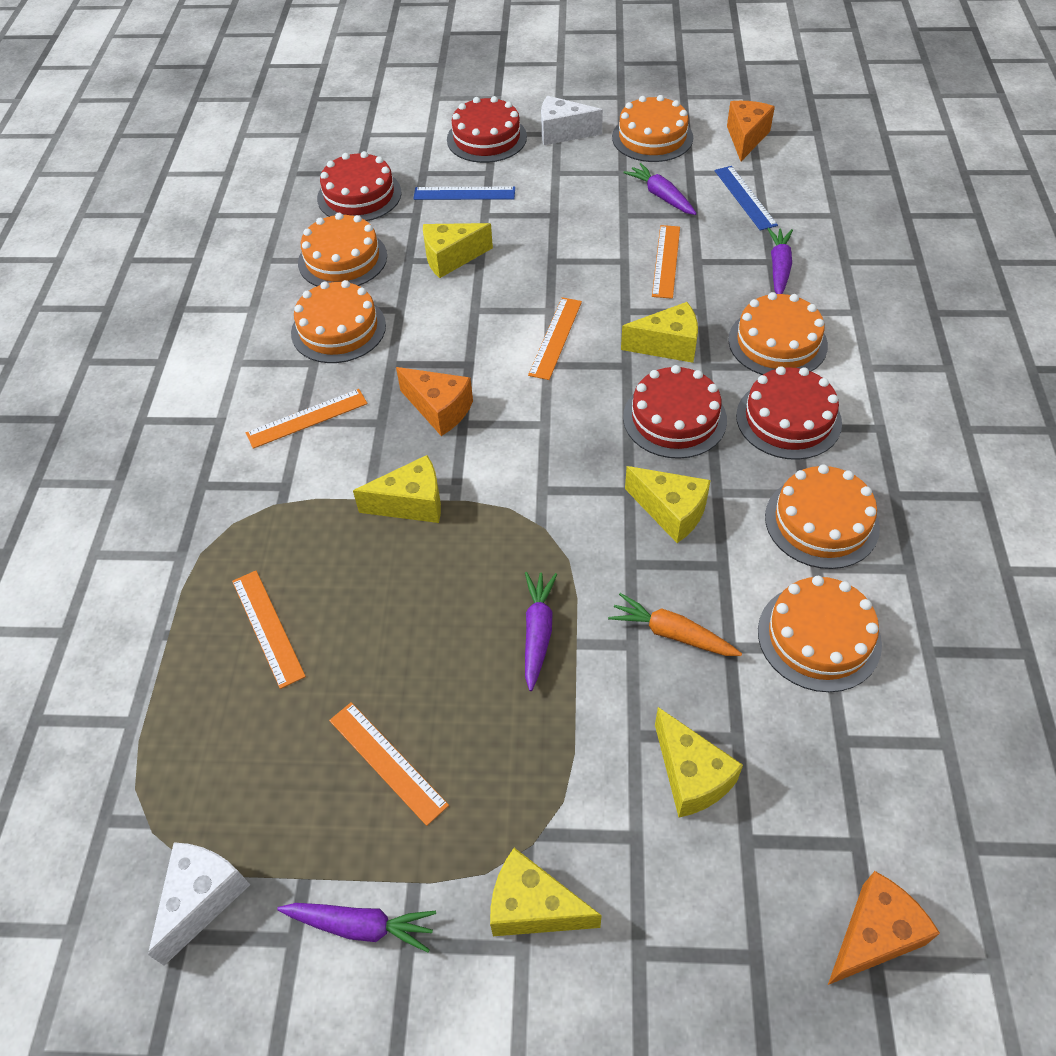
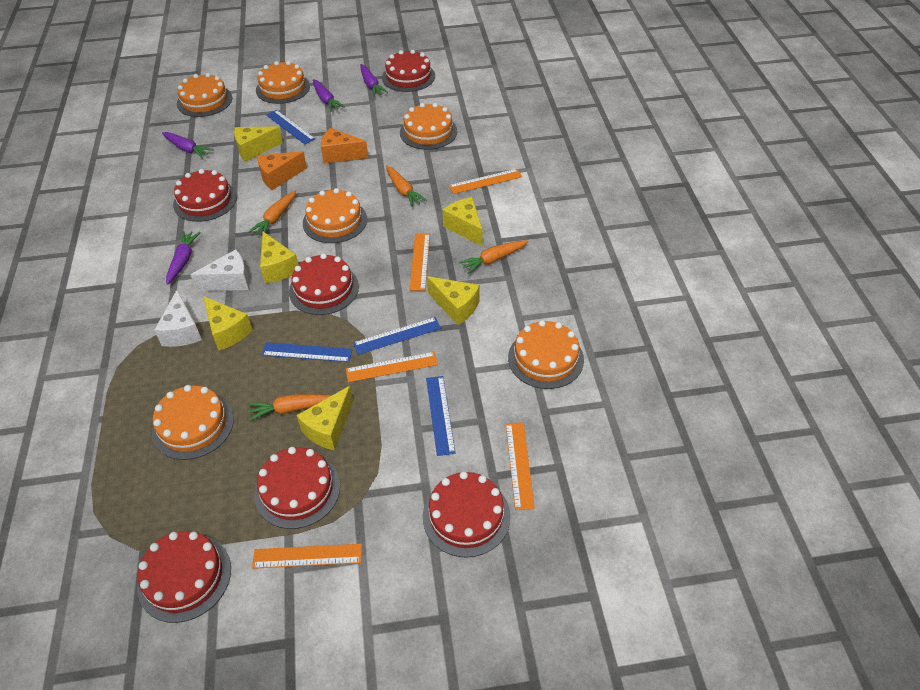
blue ruler: 2 -> 4
orange carrot: 1 -> 4
orange cheese: 3 -> 2
red cake: 4 -> 6

